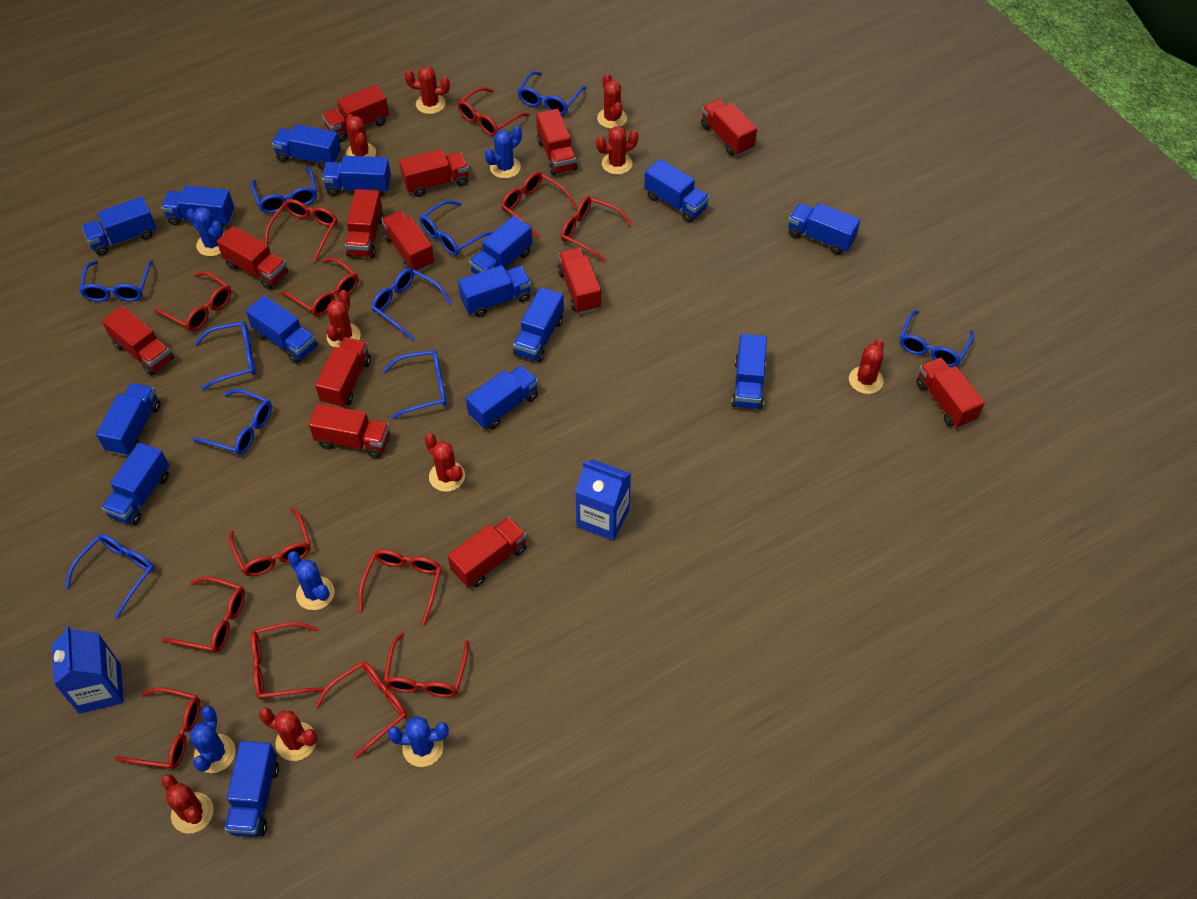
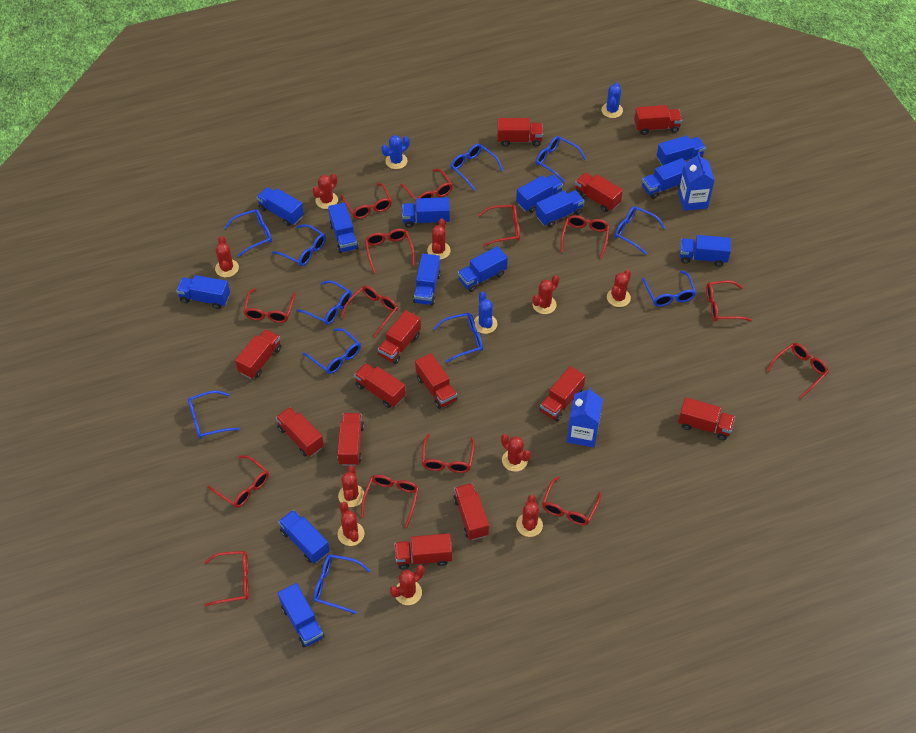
blue cactus: 5 -> 3
blue glasses: 10 -> 11
blue truck: 15 -> 13
red cactus: 9 -> 10
red glasses: 13 -> 14

